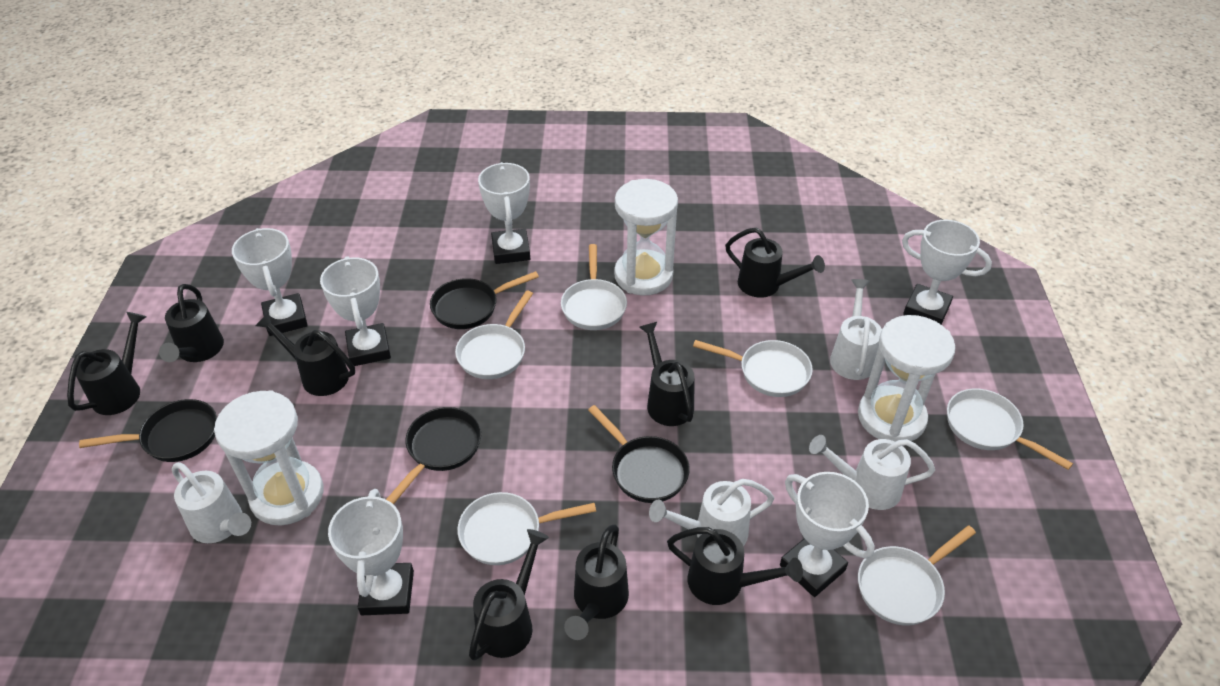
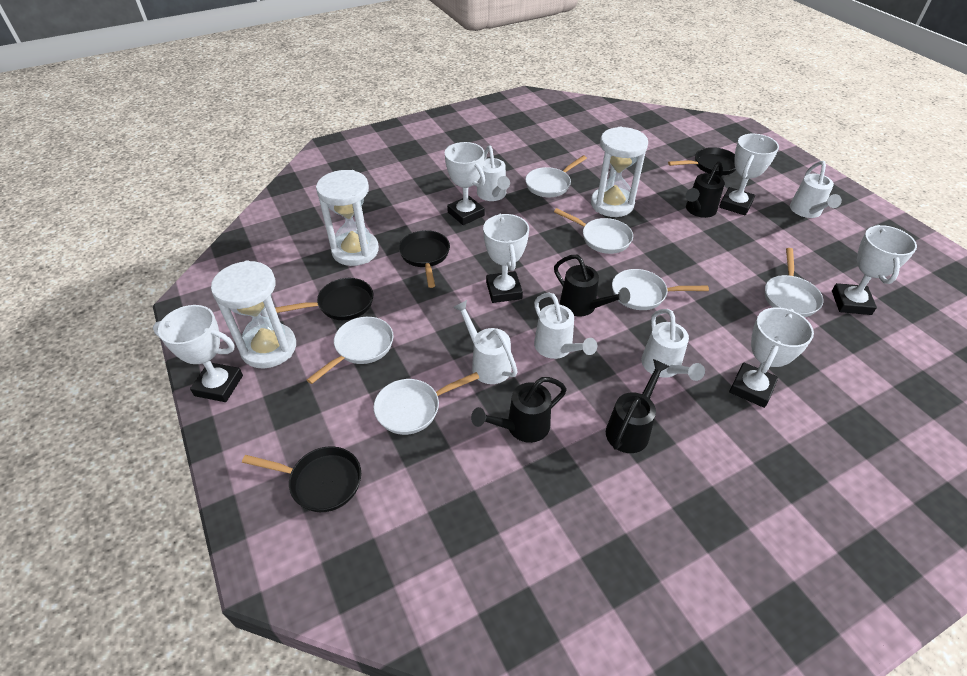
black watering can: 8 -> 4
white watering can: 4 -> 5

